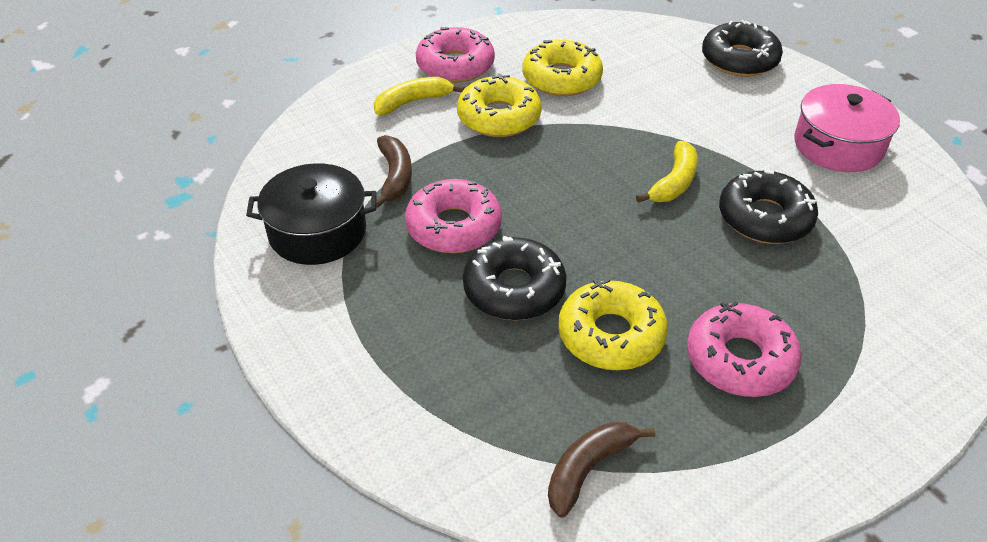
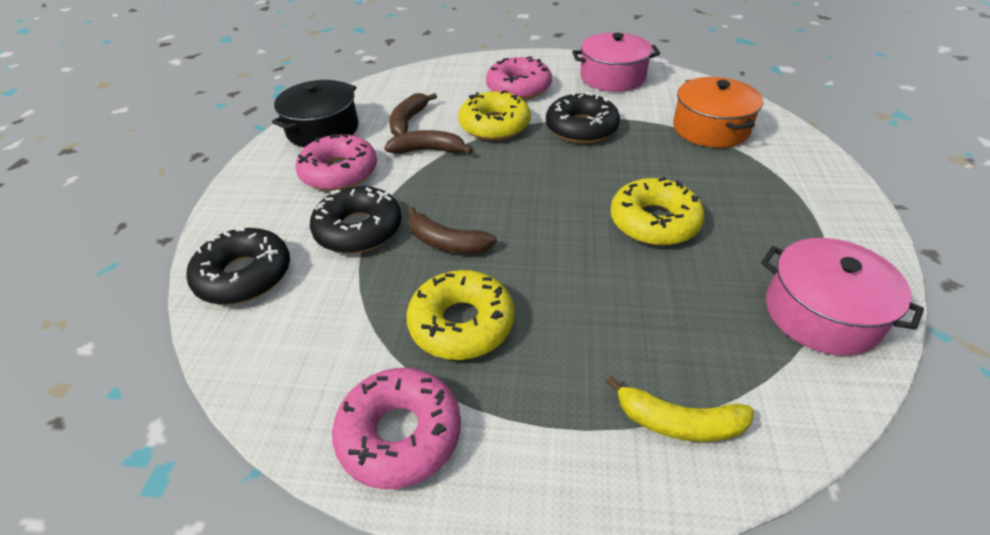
brown banana: 2 -> 3
orange pot: 0 -> 1
pink pot: 1 -> 2
yellow banana: 2 -> 1

